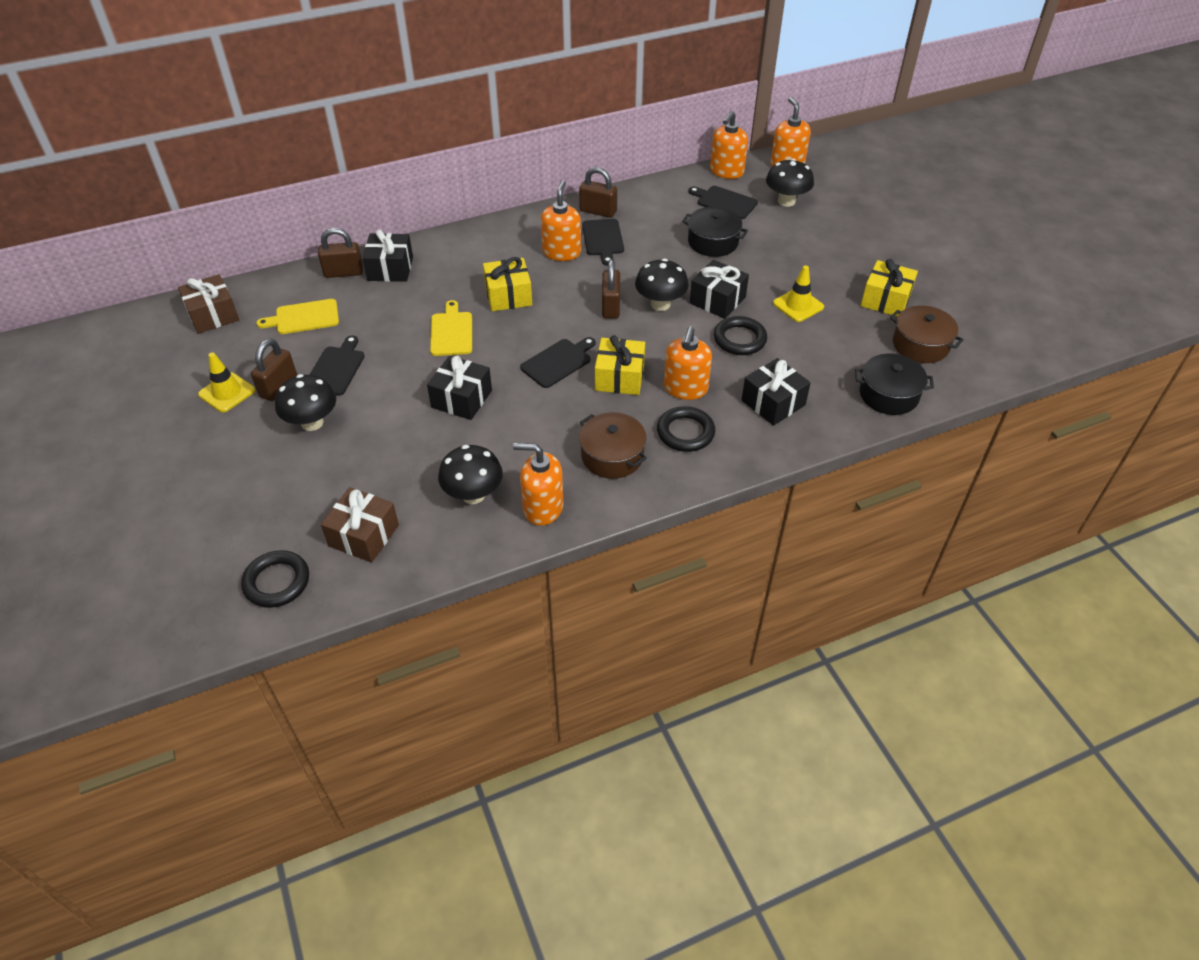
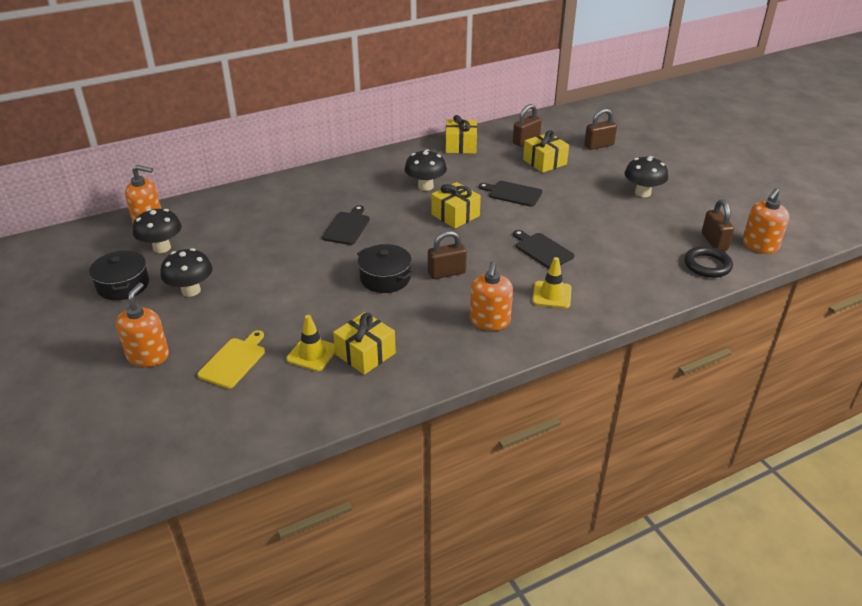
black cutting board: 4 -> 3
black gift: 4 -> 0
black ring: 3 -> 1
brown gift: 2 -> 0
brown pot: 2 -> 0
orange soap dispenser: 5 -> 4
yellow cutting board: 2 -> 1
yellow gift: 3 -> 4

